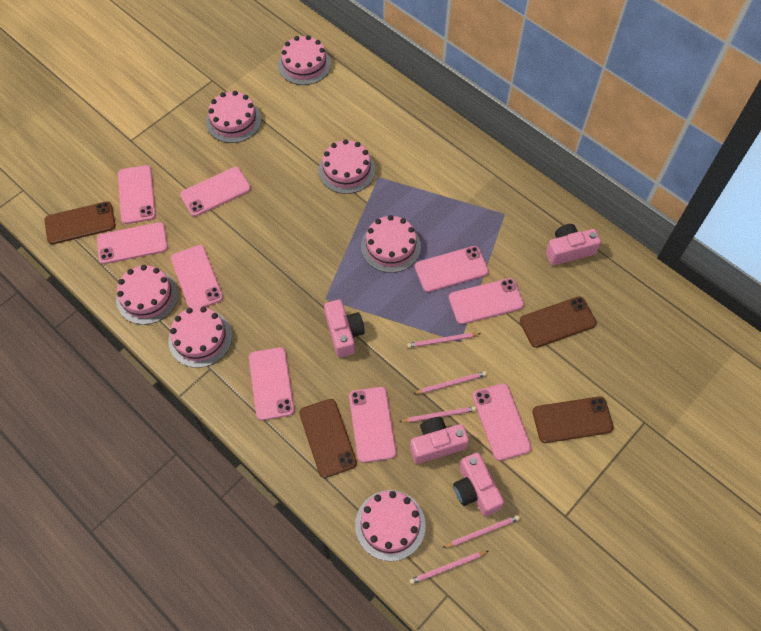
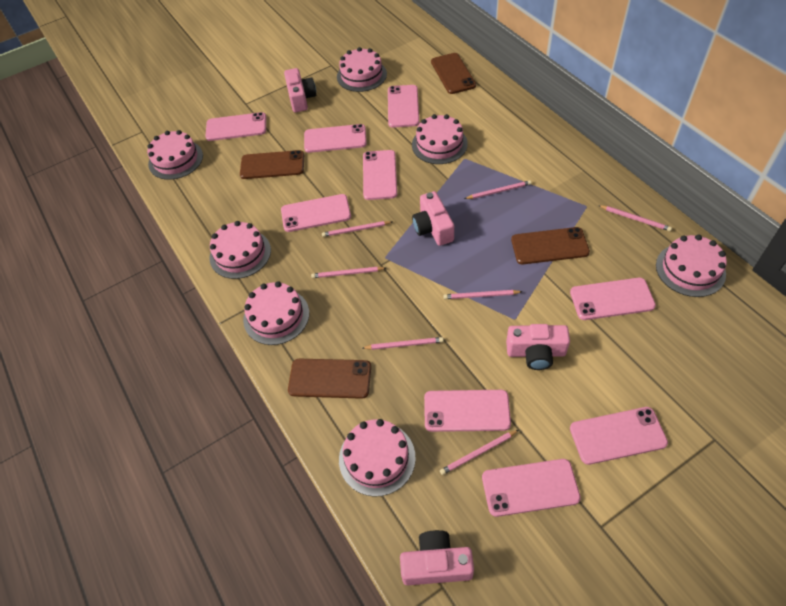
pink pencil: 5 -> 7

